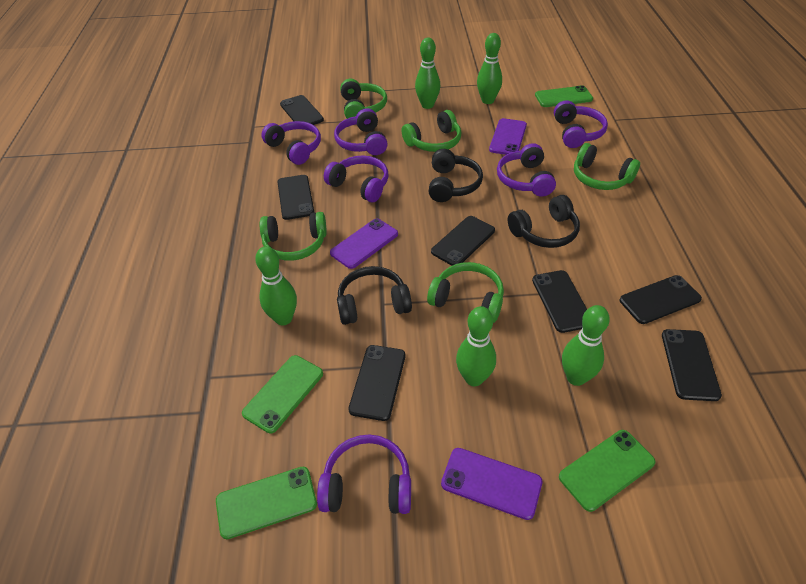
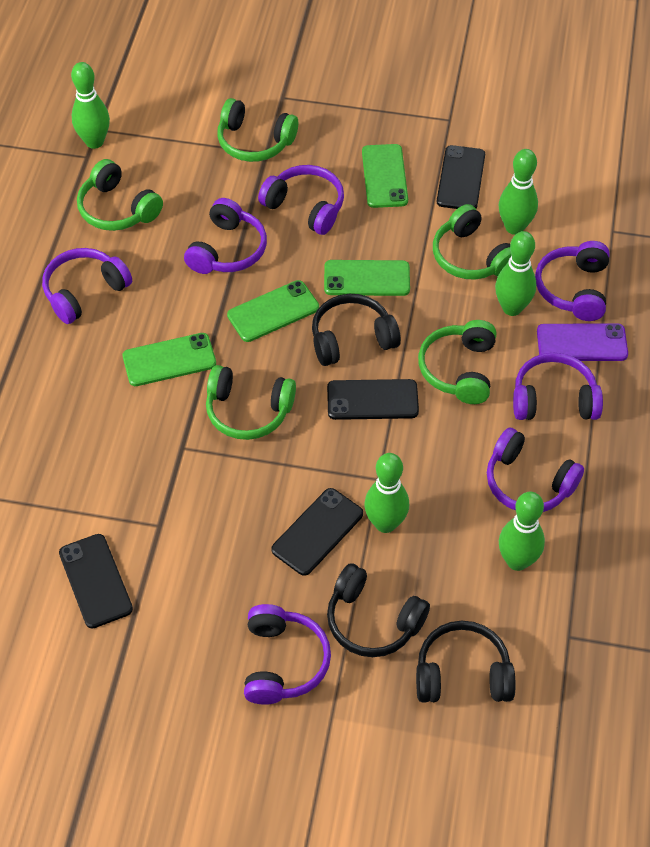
black phone: 7 -> 4
purple headphones: 6 -> 7
purple phone: 3 -> 1

